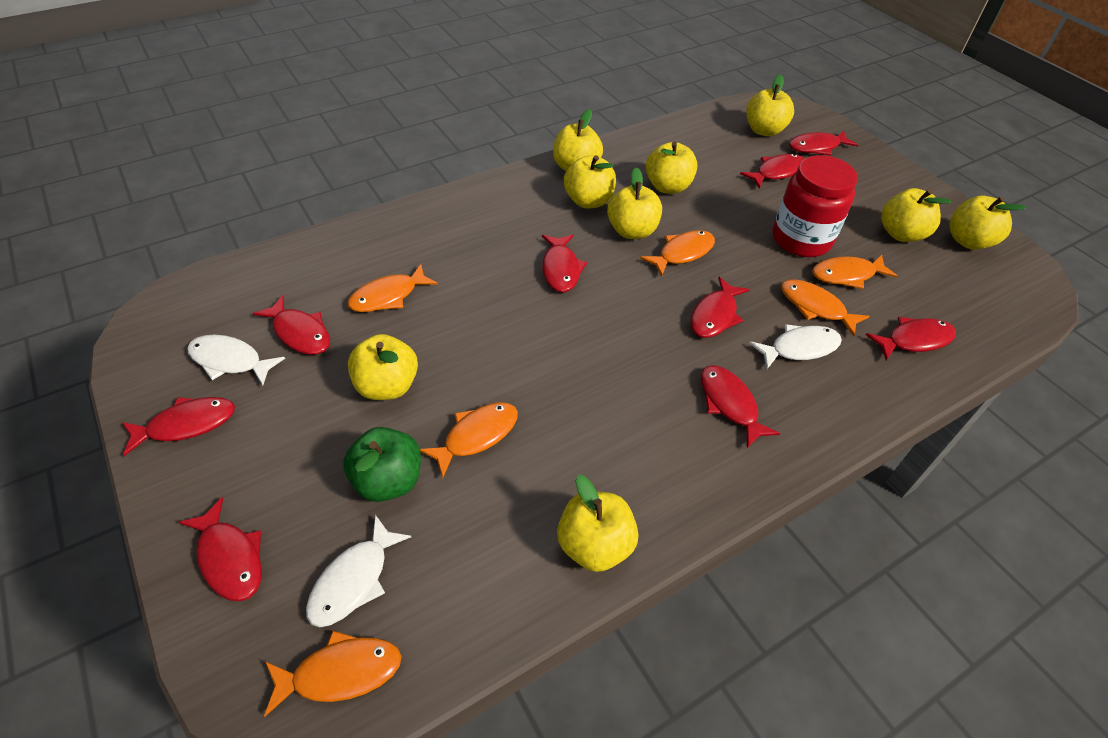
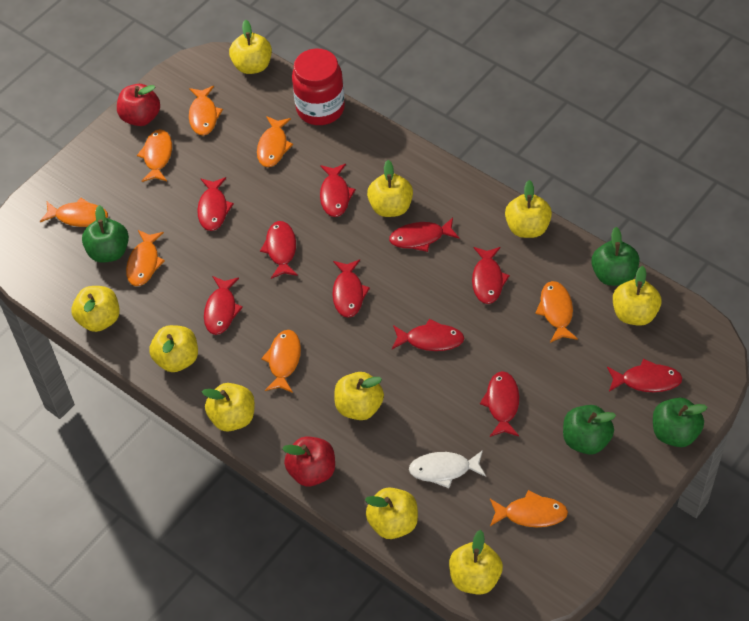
green apple: 1 -> 4
orange fish: 6 -> 8
red apple: 0 -> 2
red fish: 9 -> 10
white fish: 3 -> 1
yellow apple: 9 -> 10

